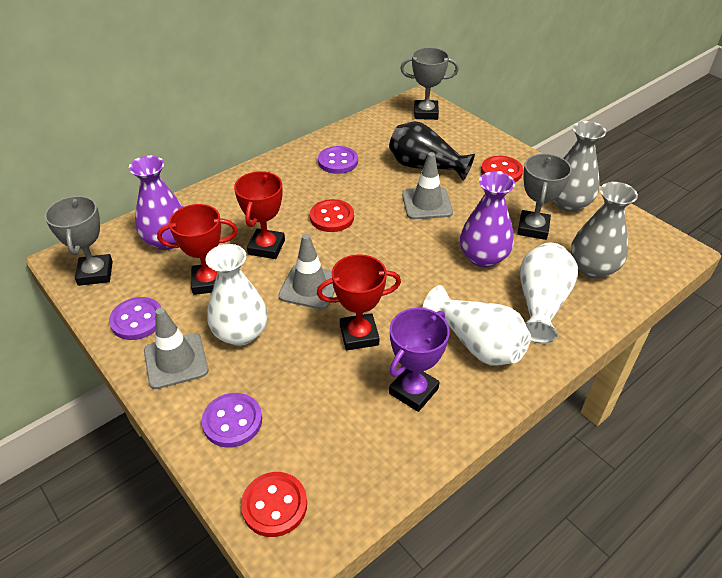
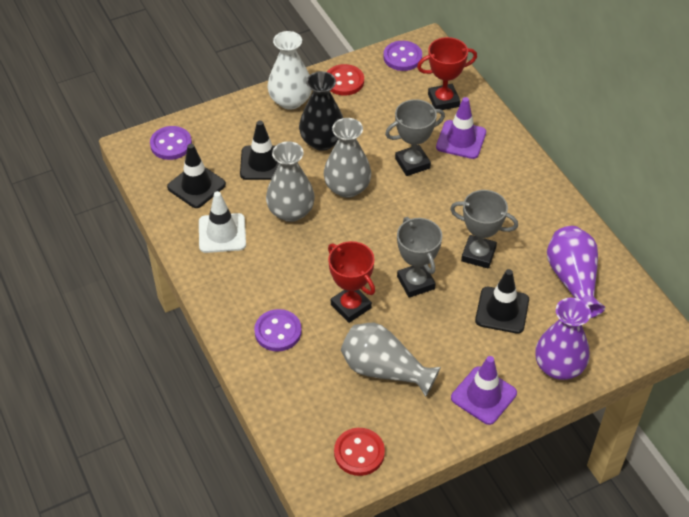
black traffic cone: 0 -> 3
grey traffic cone: 3 -> 0
grey vase: 2 -> 3
purple traffic cone: 0 -> 2
purple trophy: 1 -> 0
red button: 3 -> 2
red trophy: 3 -> 2
white traffic cone: 0 -> 1
white vase: 3 -> 1

